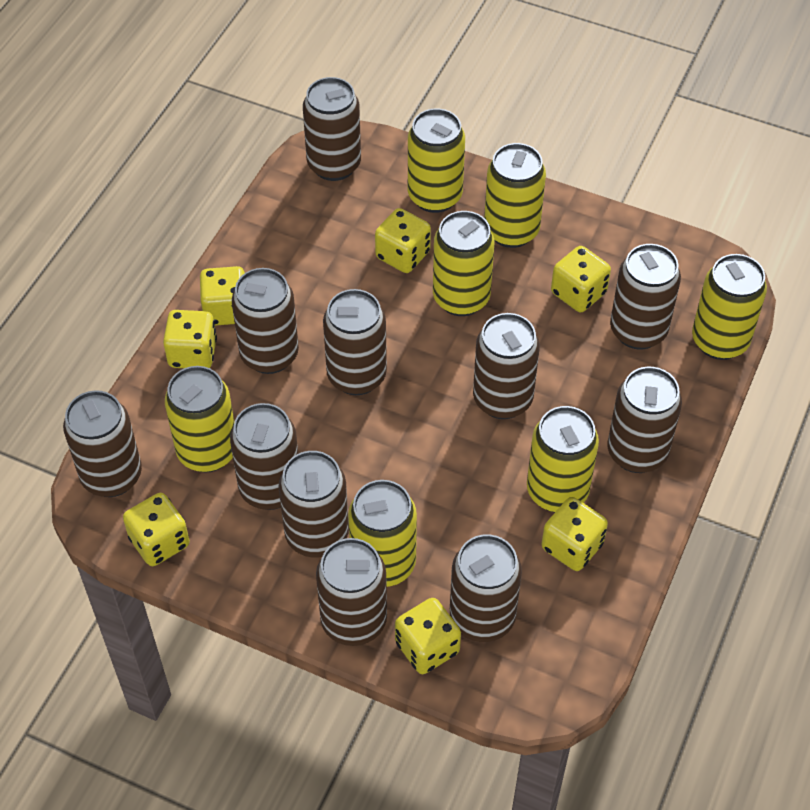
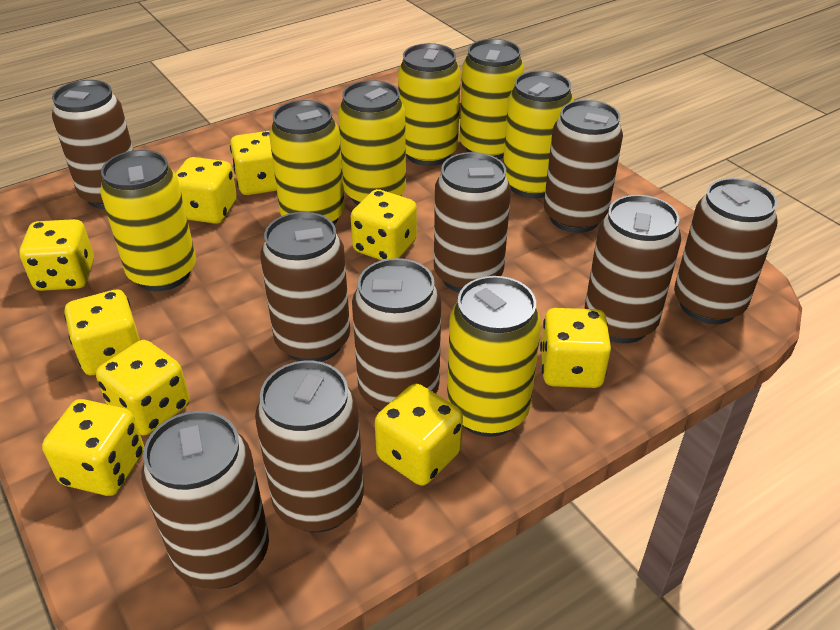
brown can: 11 -> 9
yellow dice: 7 -> 9

